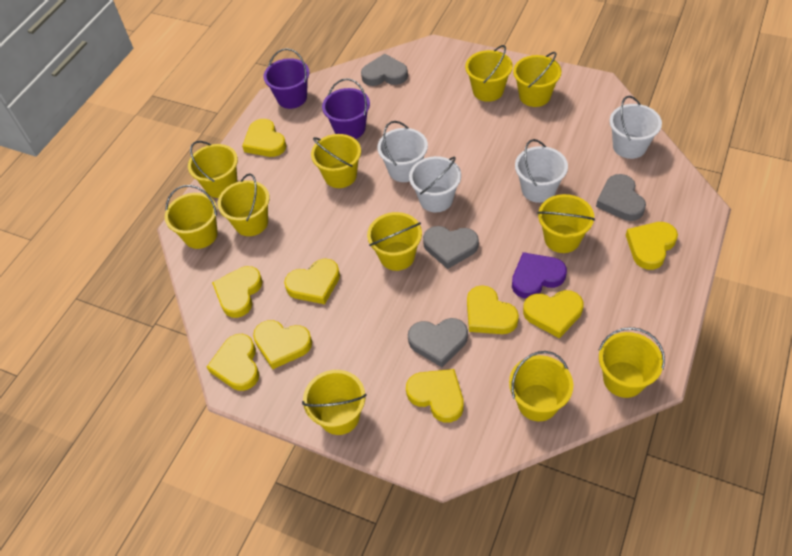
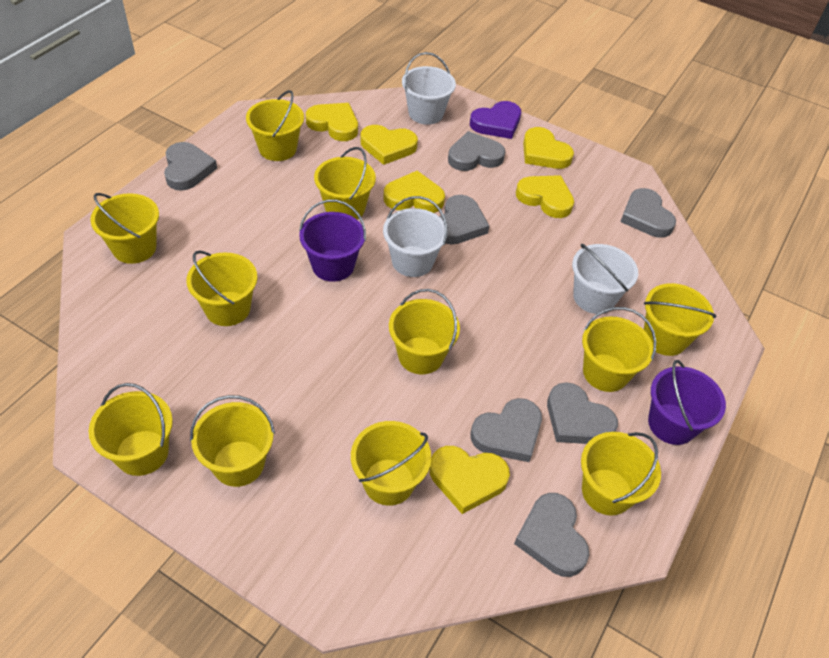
grey heart: 4 -> 7
white bucket: 4 -> 3
yellow heart: 9 -> 6

